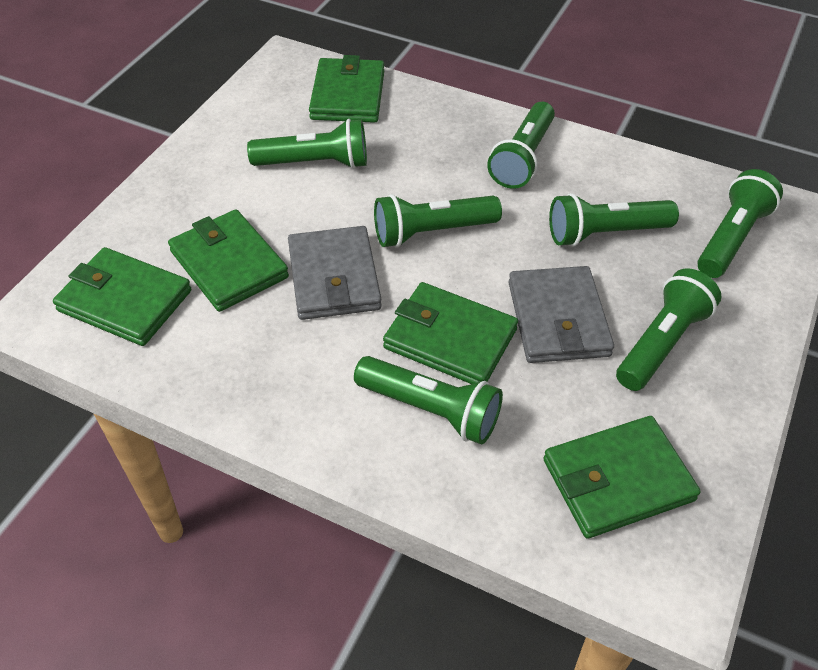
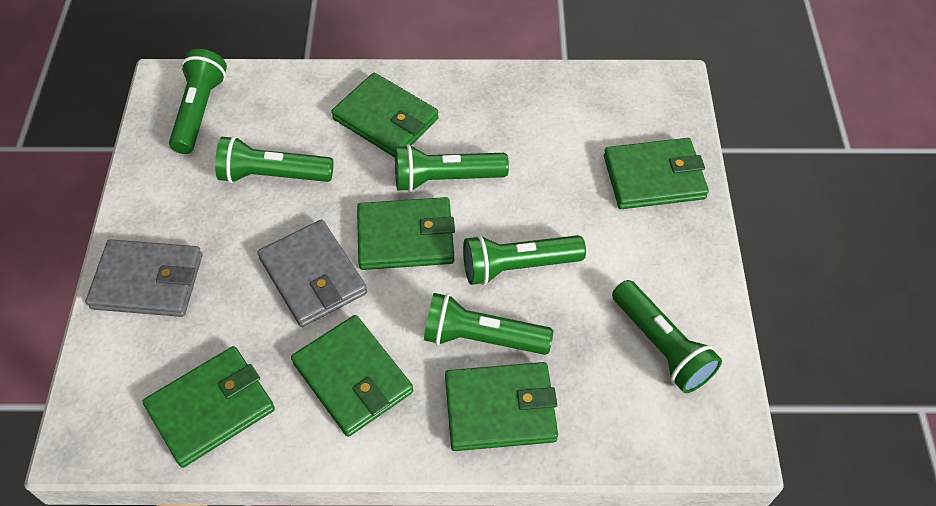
green flashlight: 7 -> 6
green wallet: 5 -> 6

